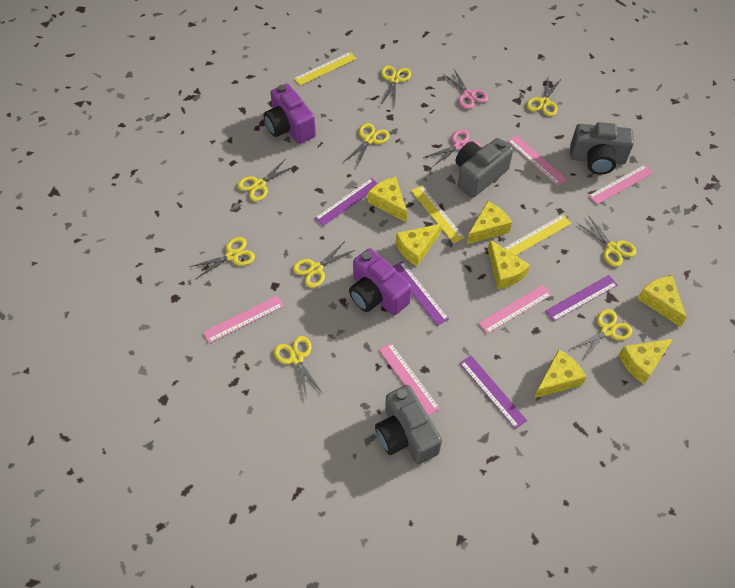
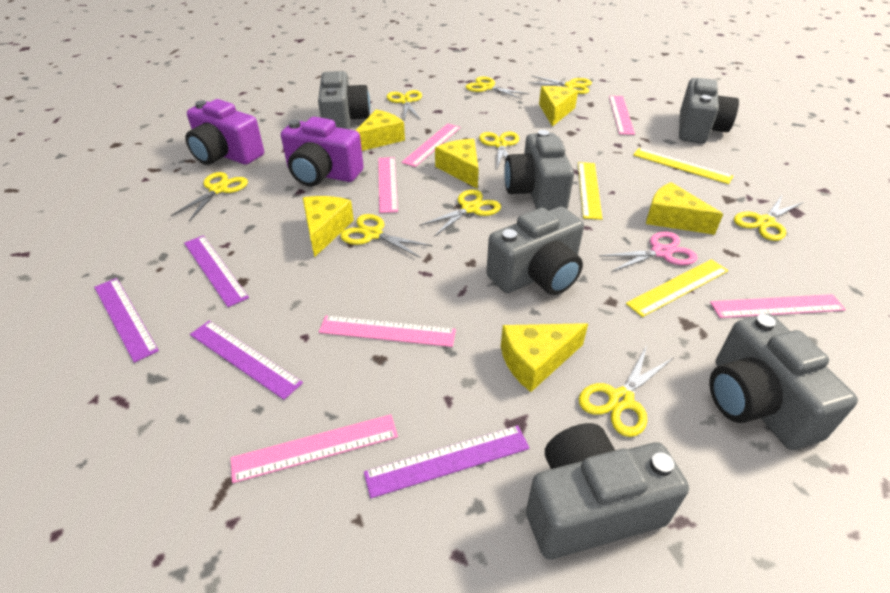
grey camera: 3 -> 6
pink ruler: 5 -> 6
pink scissors: 2 -> 1
yellow cheese: 7 -> 6

